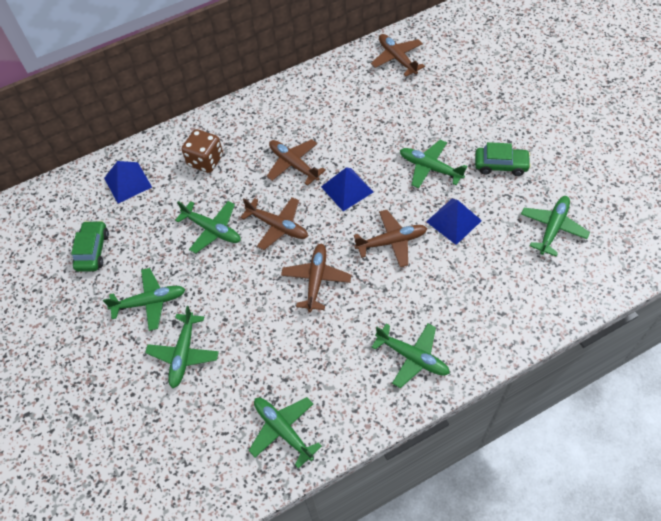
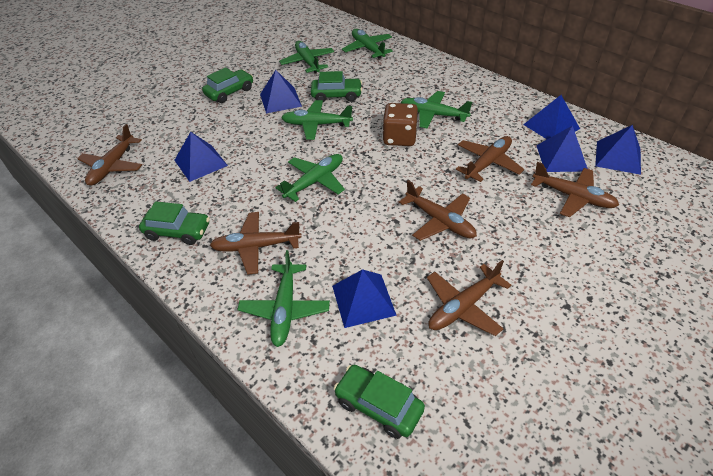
blue pyramid: 3 -> 6
brown plane: 5 -> 6
green car: 2 -> 4
green plane: 7 -> 6

